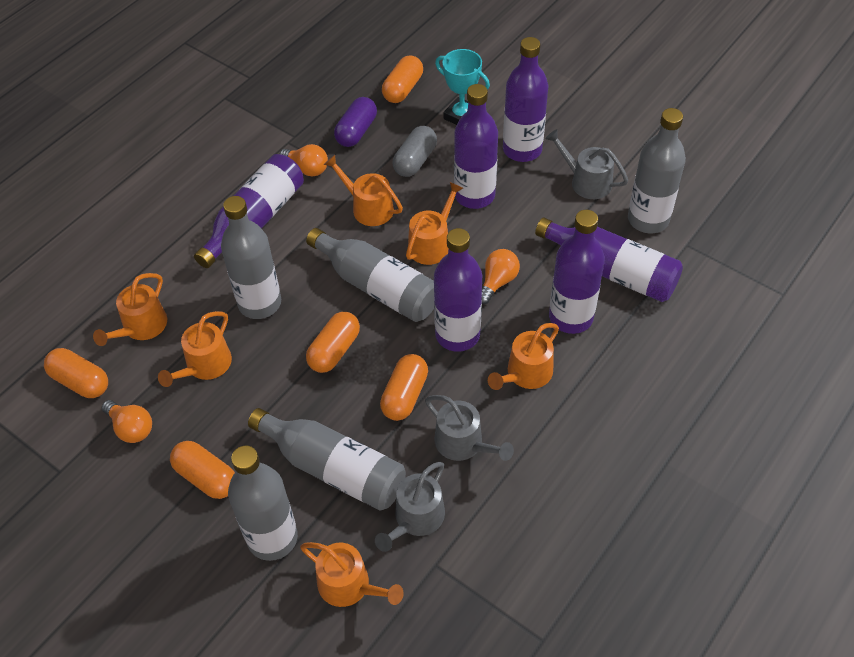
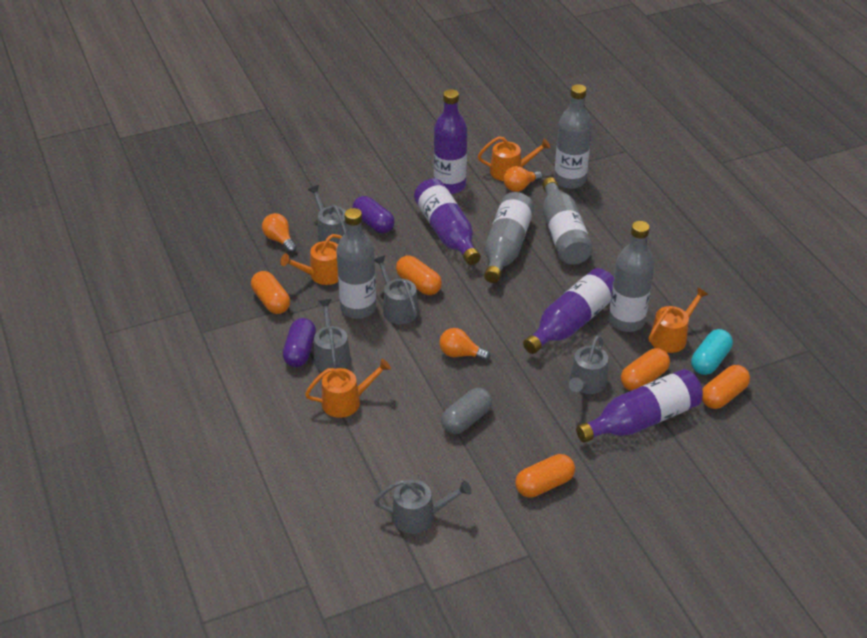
grey watering can: 3 -> 5
orange watering can: 6 -> 4
purple bottle: 6 -> 4
purple capsule: 1 -> 2
turquoise capsule: 0 -> 1
turquoise trophy: 1 -> 0

